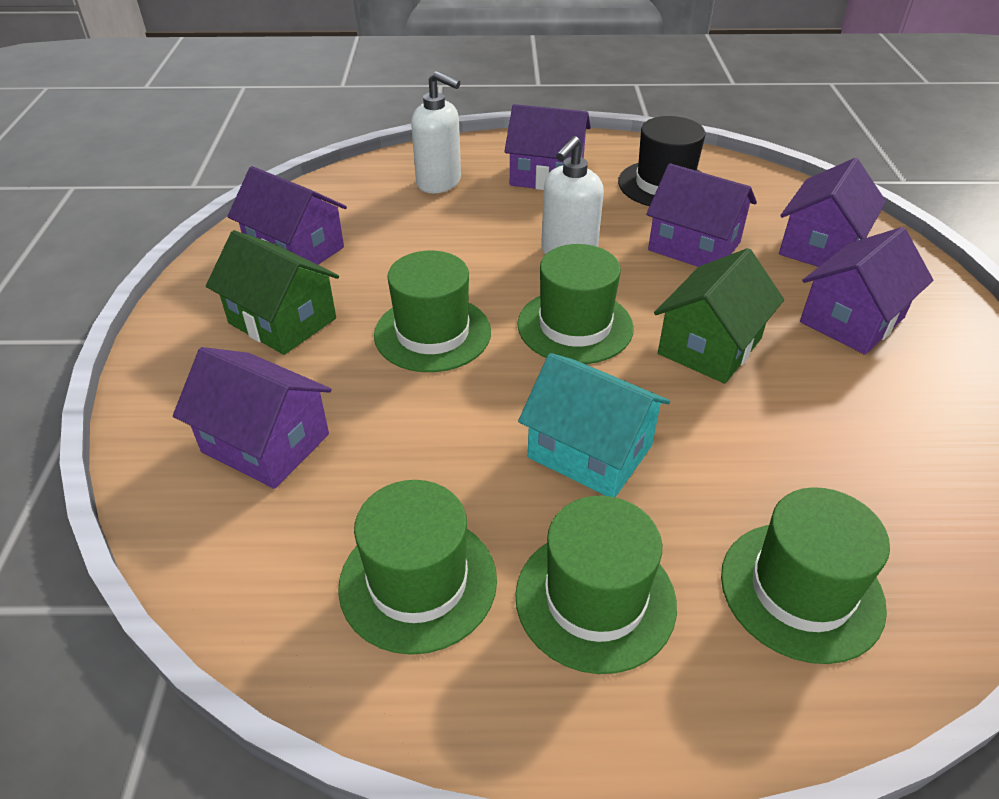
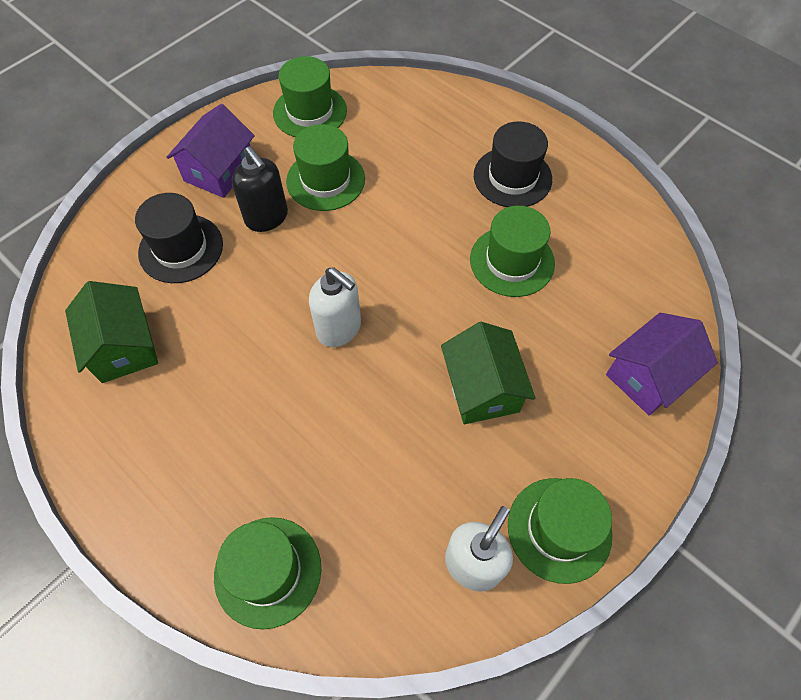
black hat: 1 -> 2
black soap dispenser: 0 -> 1
purple house: 6 -> 2
turquoise house: 1 -> 0

